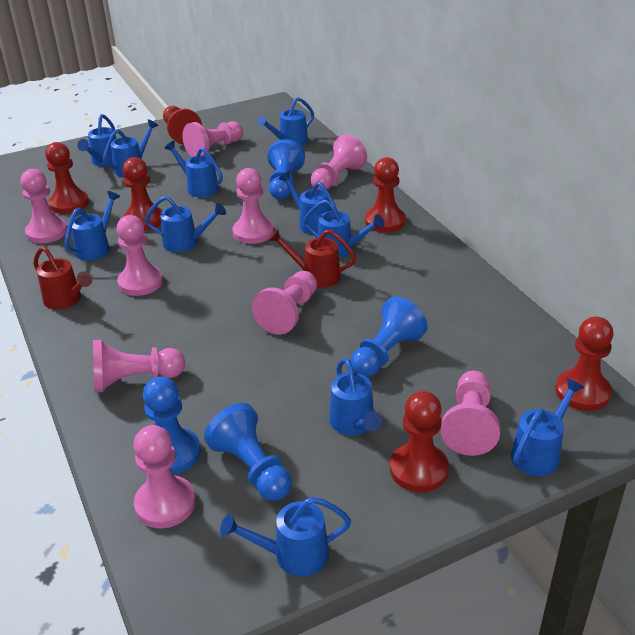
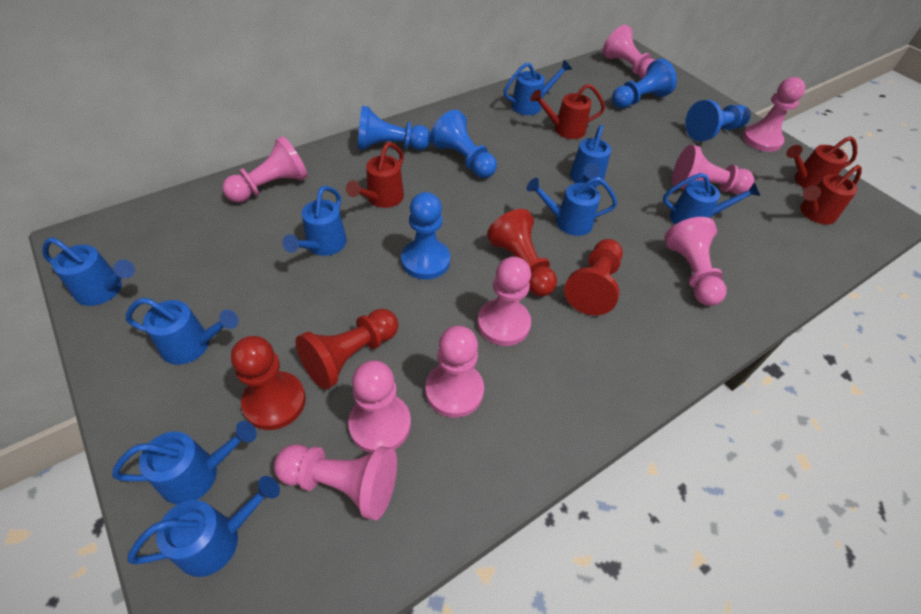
blue pawn: 4 -> 5
blue watering can: 11 -> 9
red pawn: 6 -> 4
red watering can: 2 -> 4

